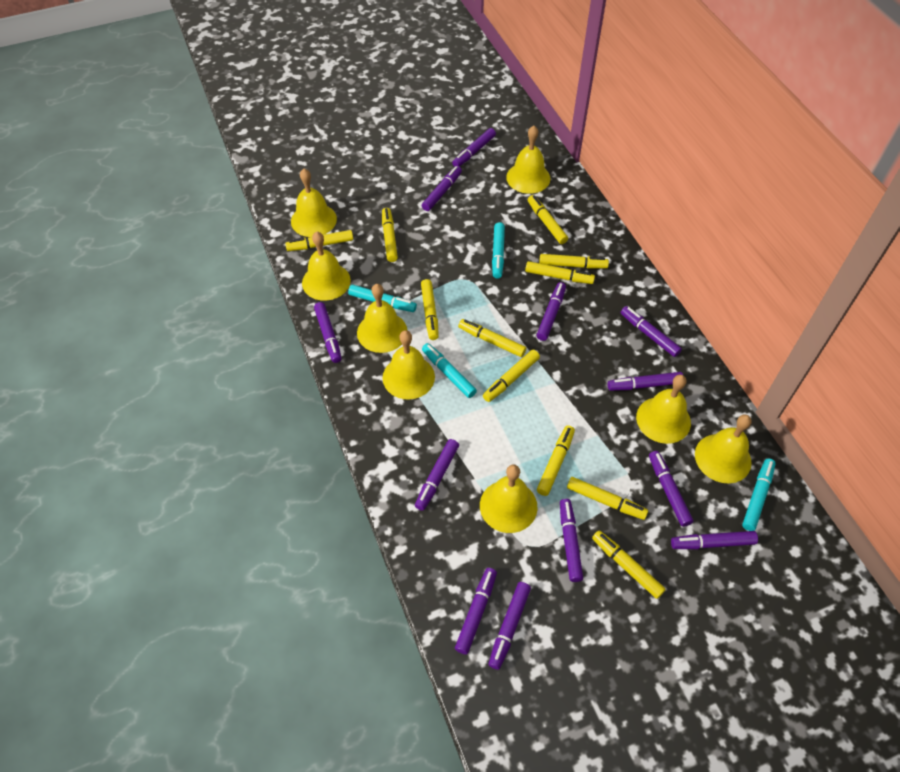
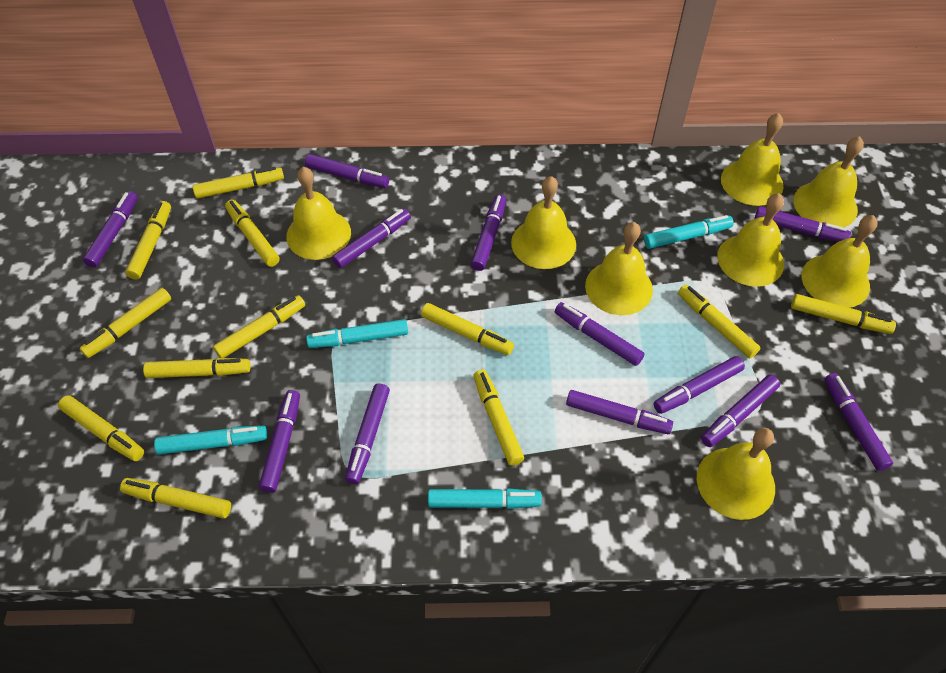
yellow marker: 11 -> 12

